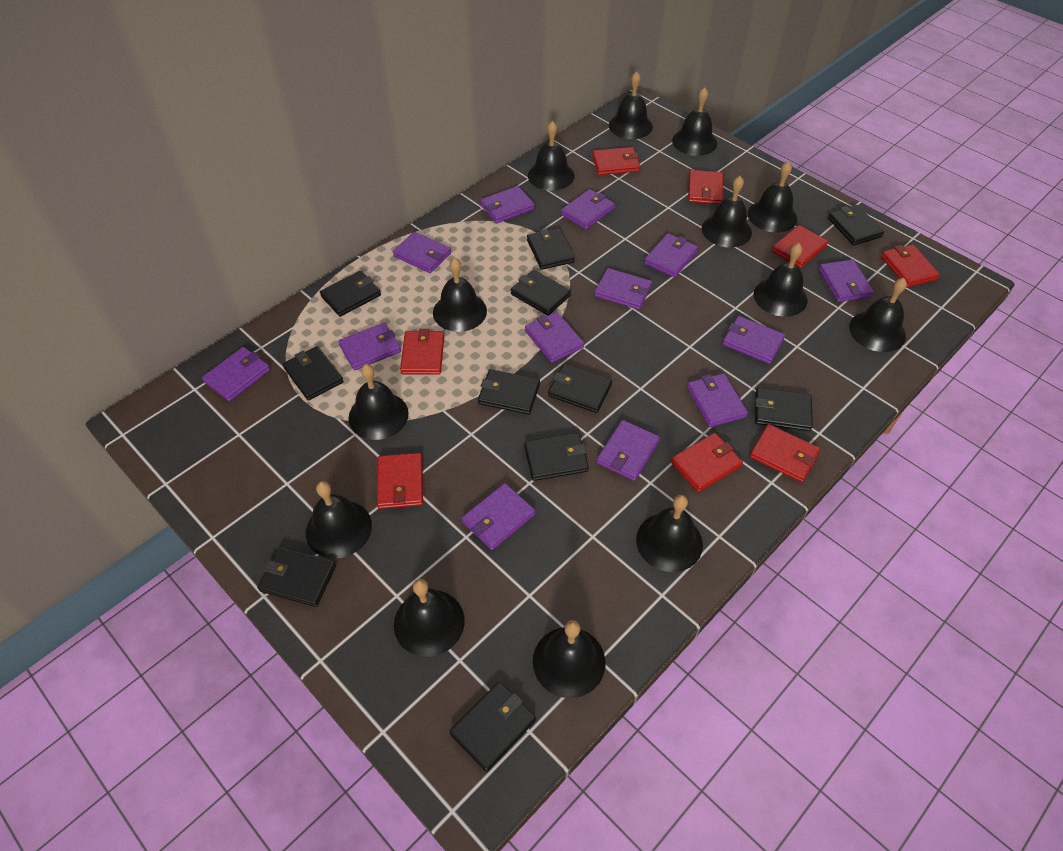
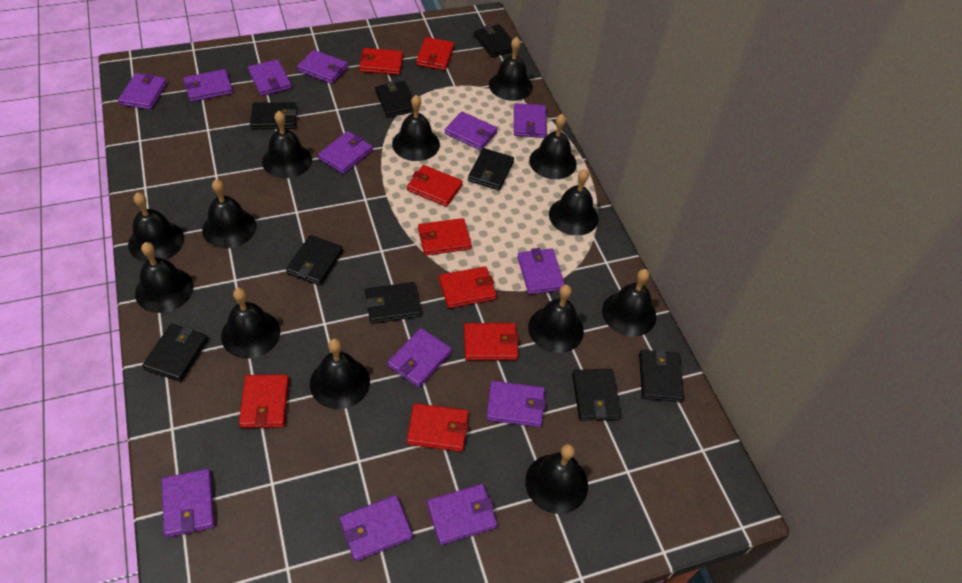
black wallet: 11 -> 9

